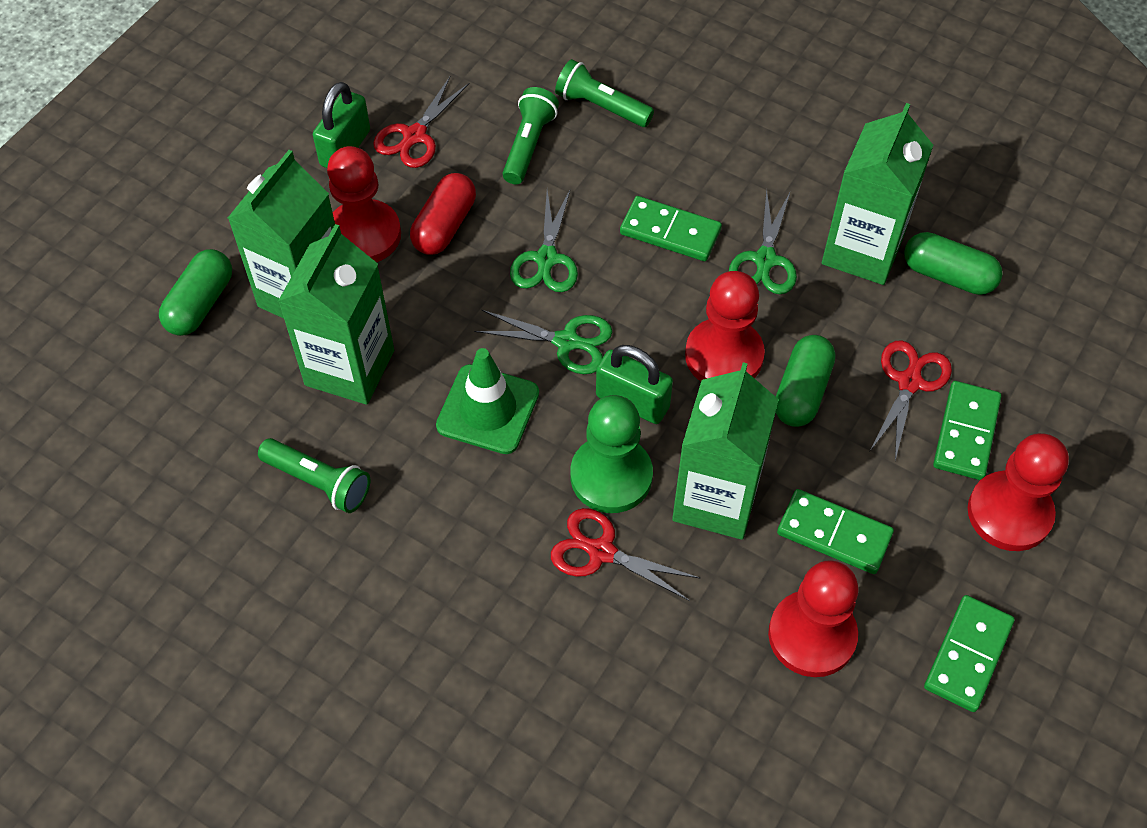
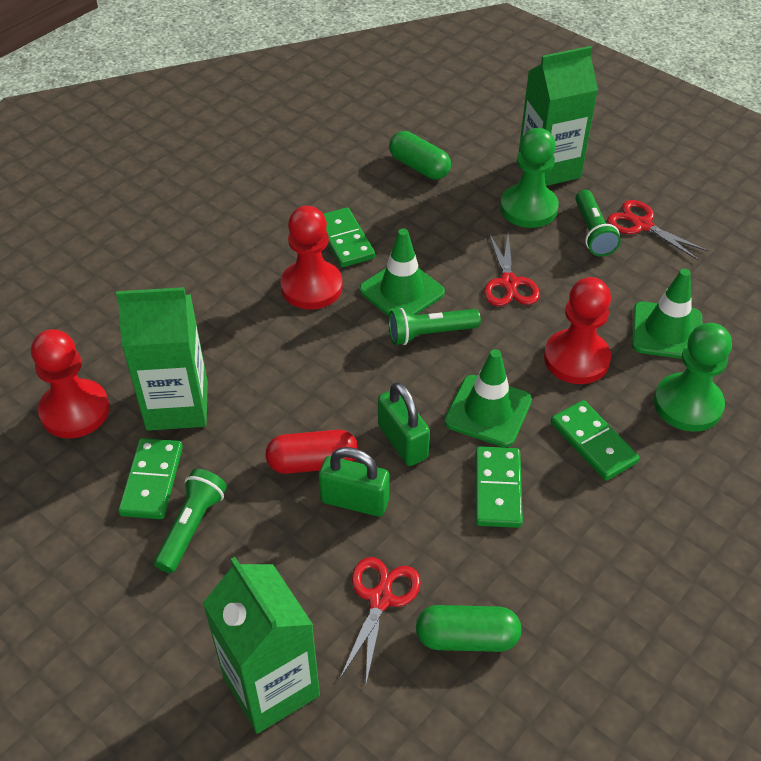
green capsule: 3 -> 2
green carton: 4 -> 3
green pawn: 1 -> 2
green scissors: 3 -> 0
green traffic cone: 1 -> 3
red pawn: 4 -> 3

